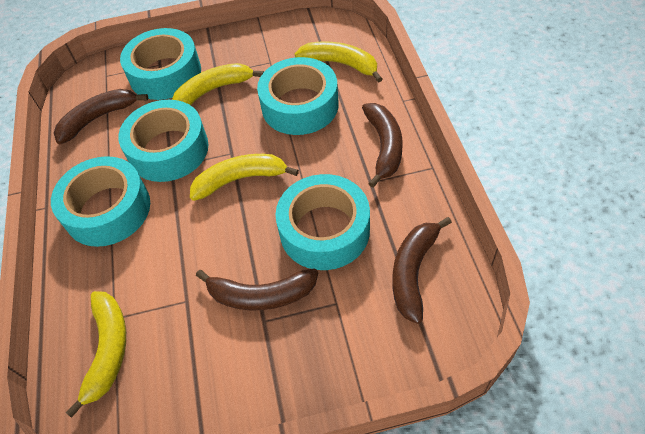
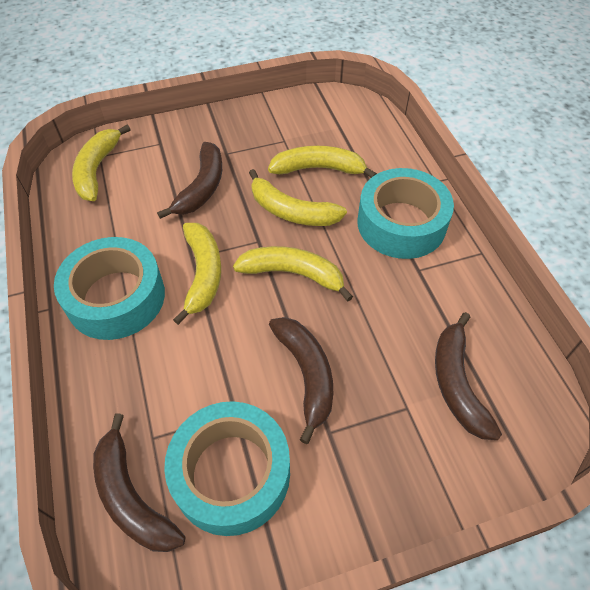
turquoise tape: 5 -> 3
yellow banana: 4 -> 5

